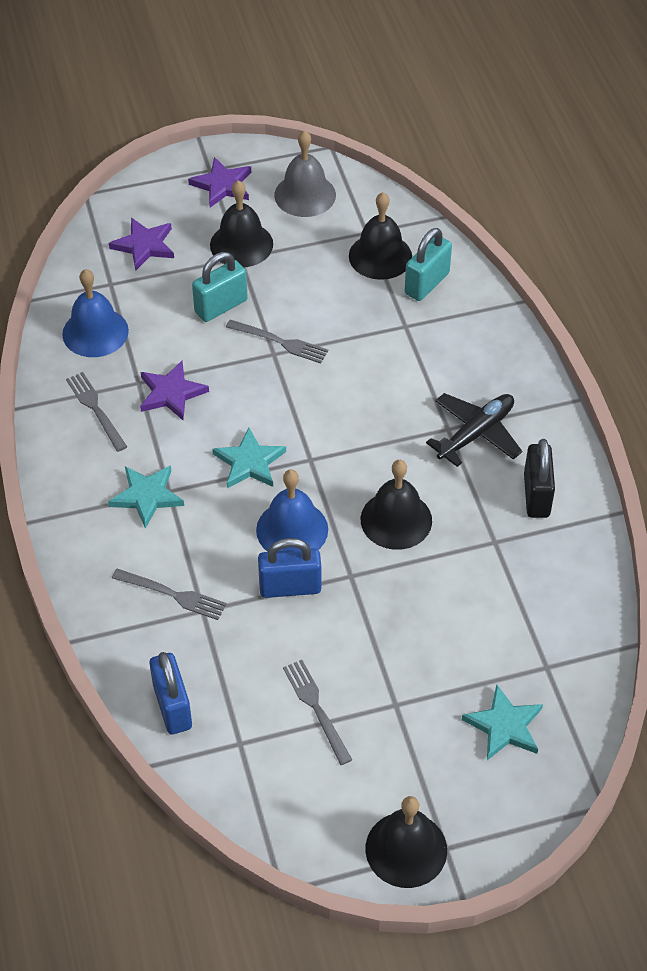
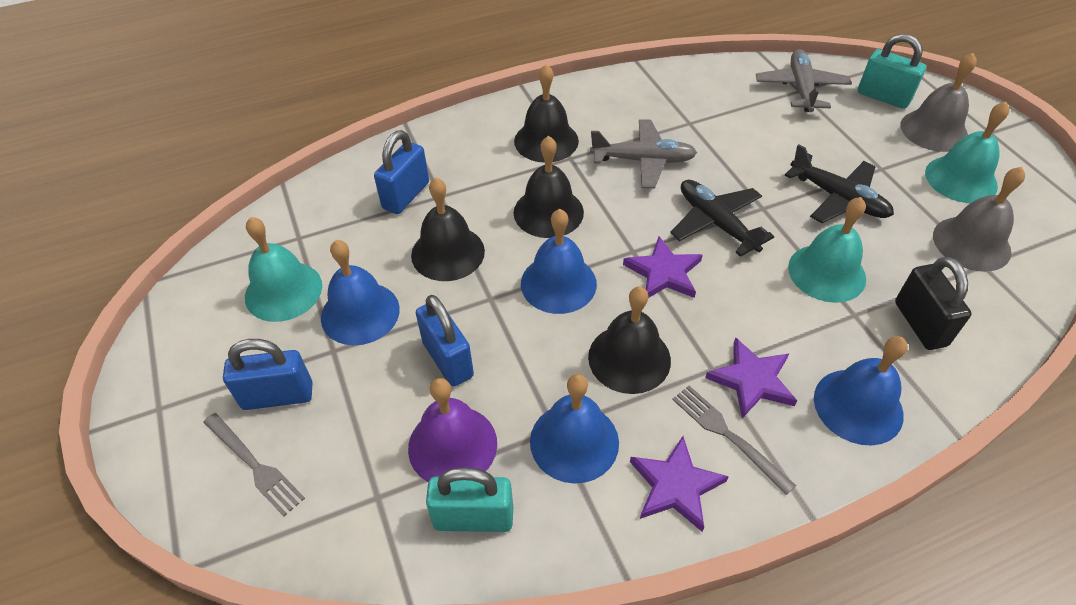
black plane: 1 -> 2
blue bell: 2 -> 4
blue padlock: 2 -> 3
grey bell: 1 -> 2
grey fork: 4 -> 2
grey plane: 0 -> 2
purple bell: 0 -> 1
turquoise bell: 0 -> 3
turquoise star: 3 -> 0

